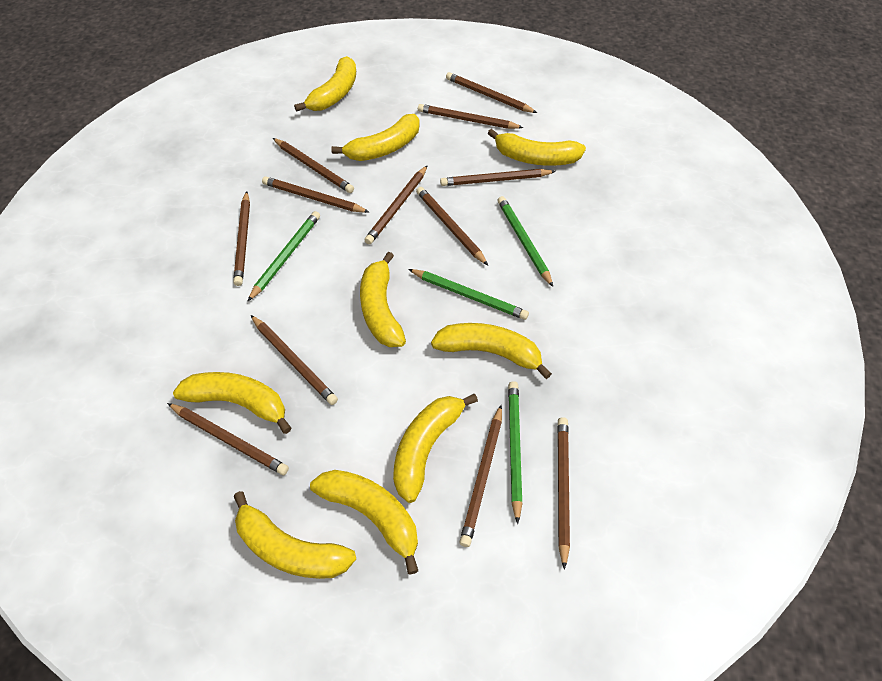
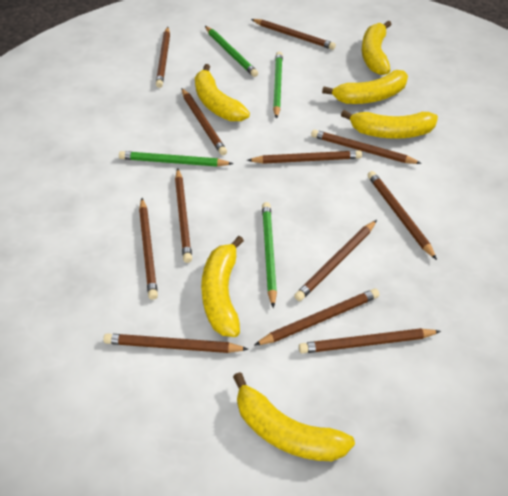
yellow banana: 9 -> 6

